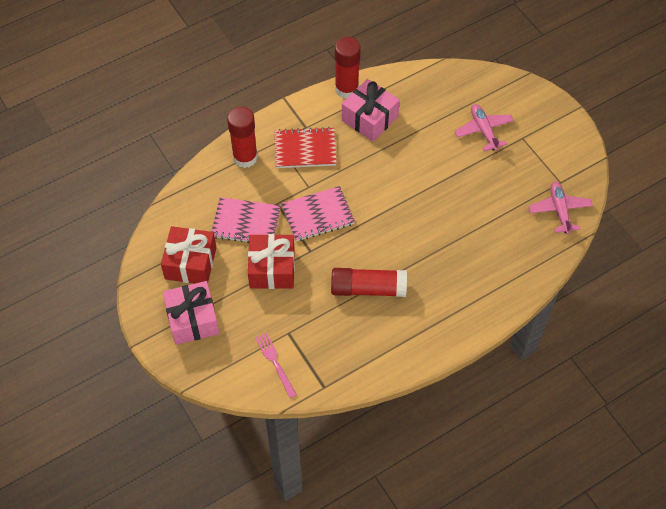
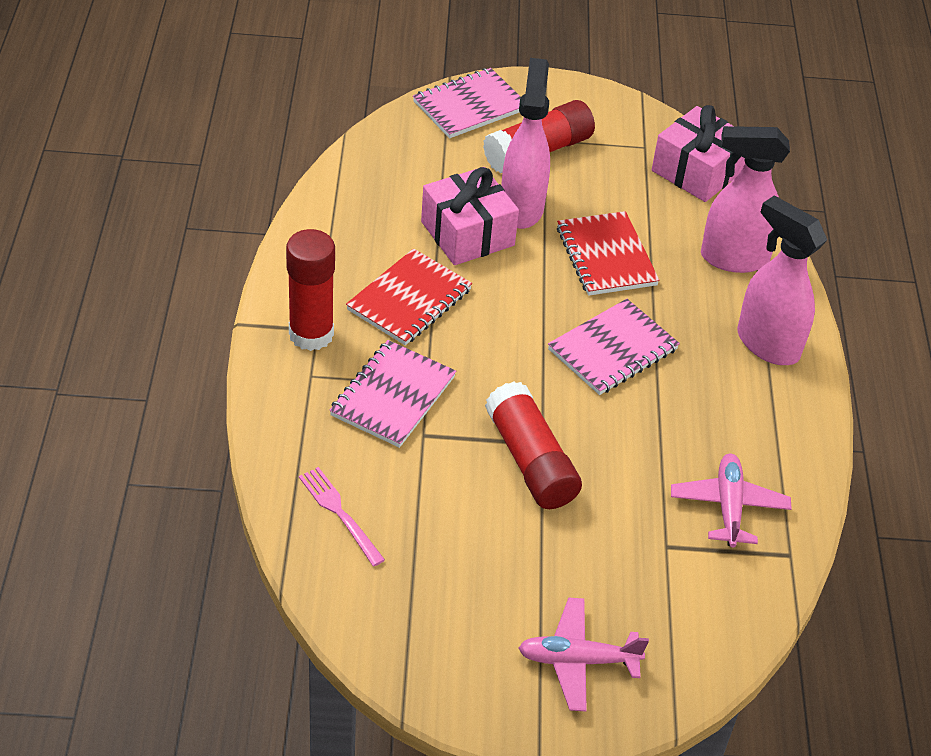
pink notebook: 2 -> 3
pink spray bottle: 0 -> 3
red gift: 2 -> 0
red notebook: 1 -> 2

